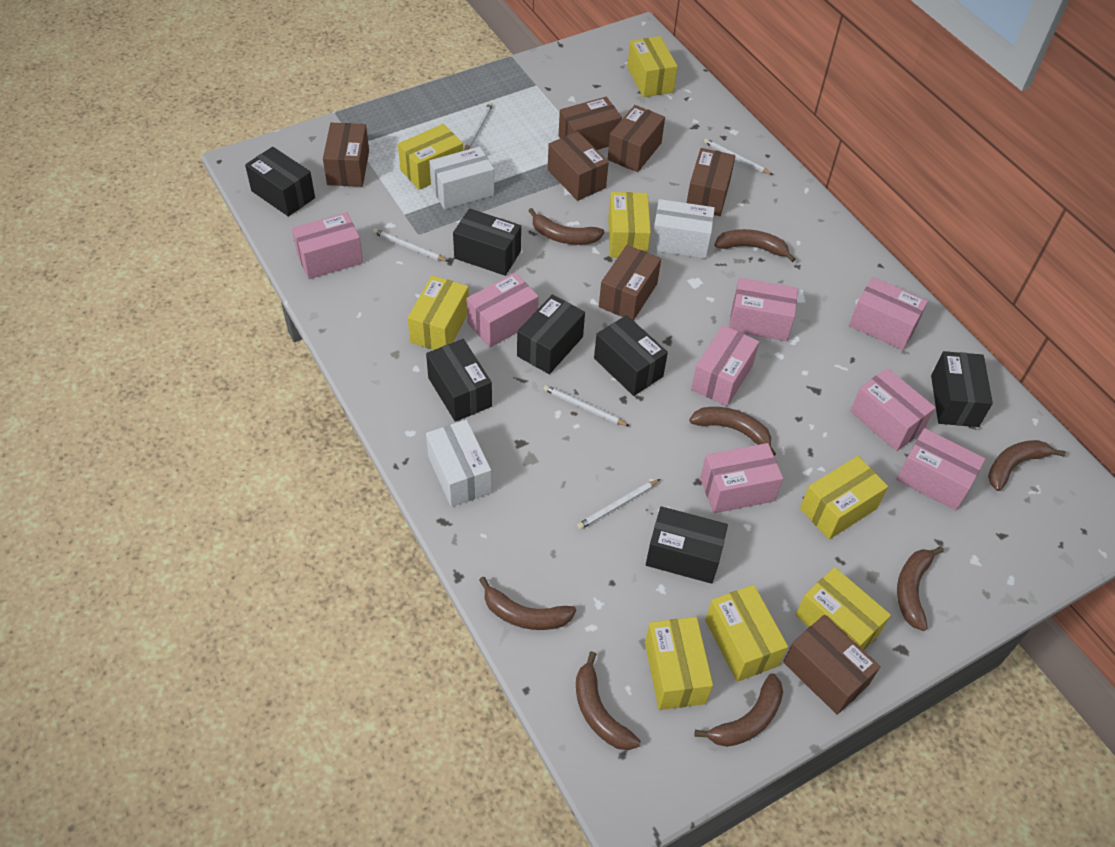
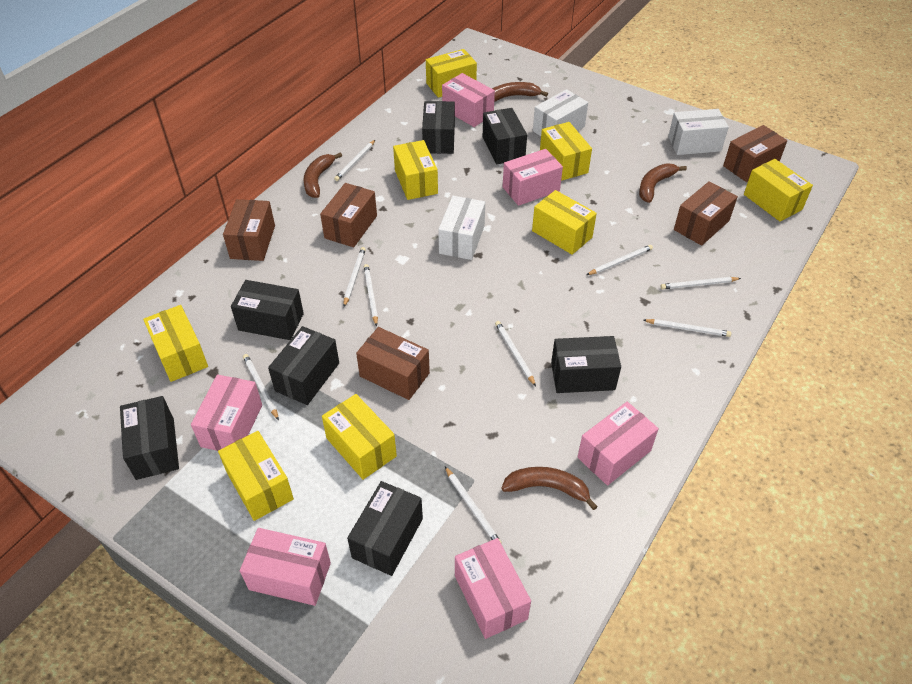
brown banana: 8 -> 4
brown box: 7 -> 5
pink box: 8 -> 6
white pencil: 5 -> 9

